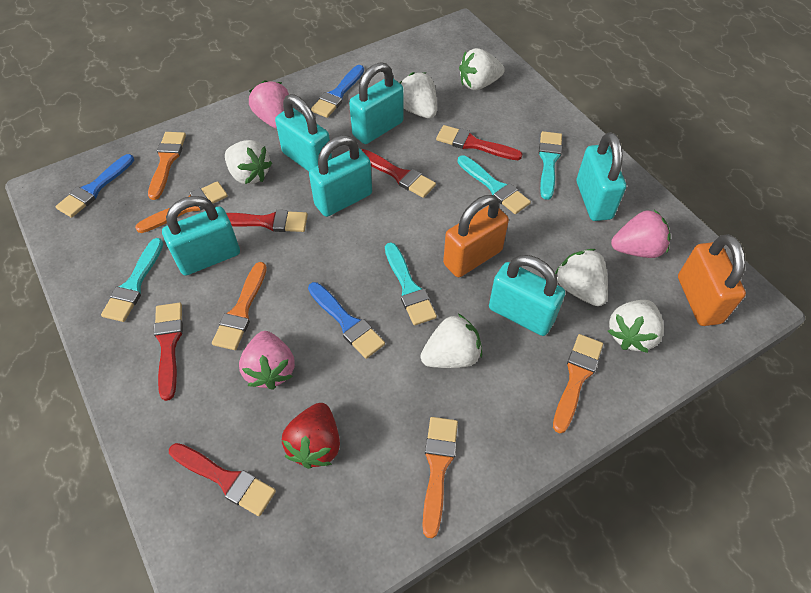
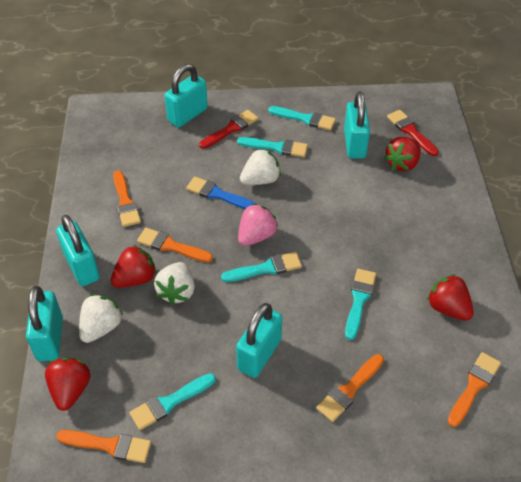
blue brush: 3 -> 1
orange padlock: 2 -> 0
pink strawberry: 3 -> 1
red brush: 5 -> 2
red strawberry: 1 -> 4
turquoise brush: 4 -> 5
turquoise padlock: 6 -> 5
white strawberry: 6 -> 3

